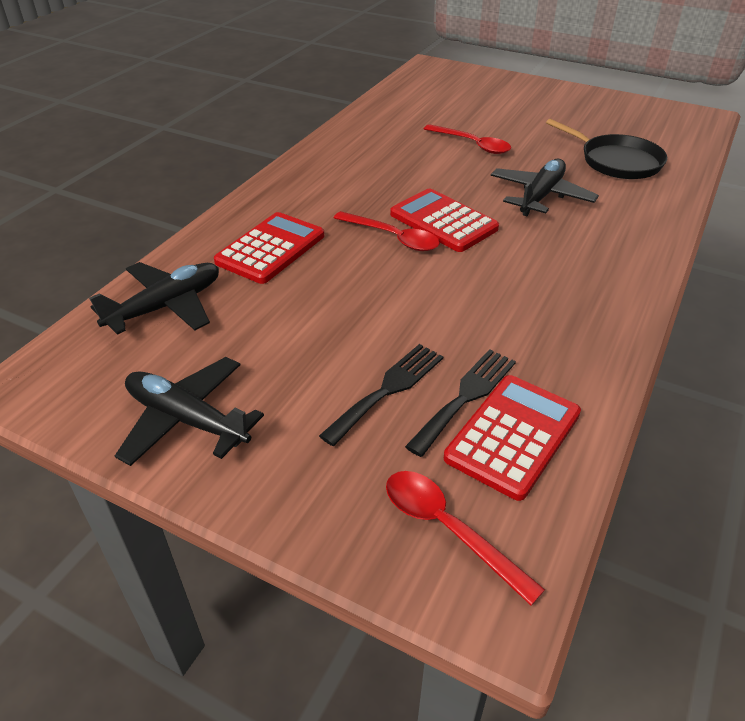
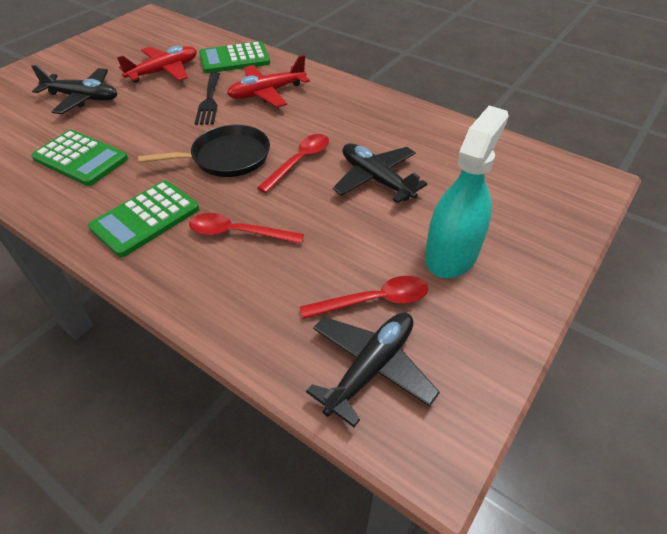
black fork: 2 -> 1
green calculator: 0 -> 3
red calculator: 3 -> 0
red plane: 0 -> 2
turquoise spray bottle: 0 -> 1

